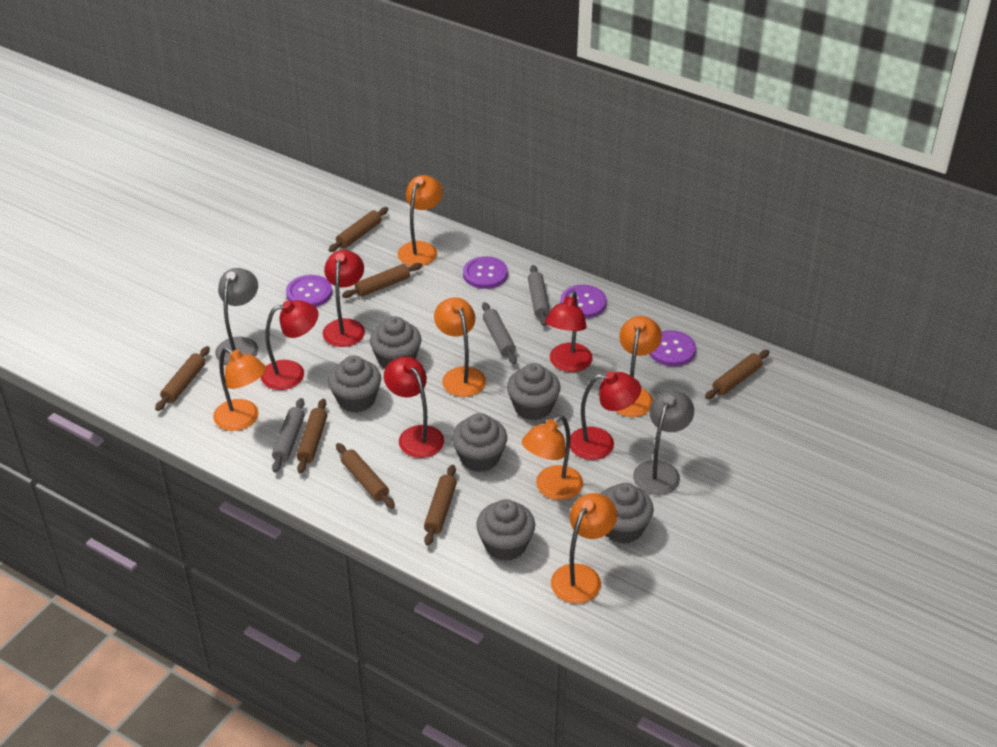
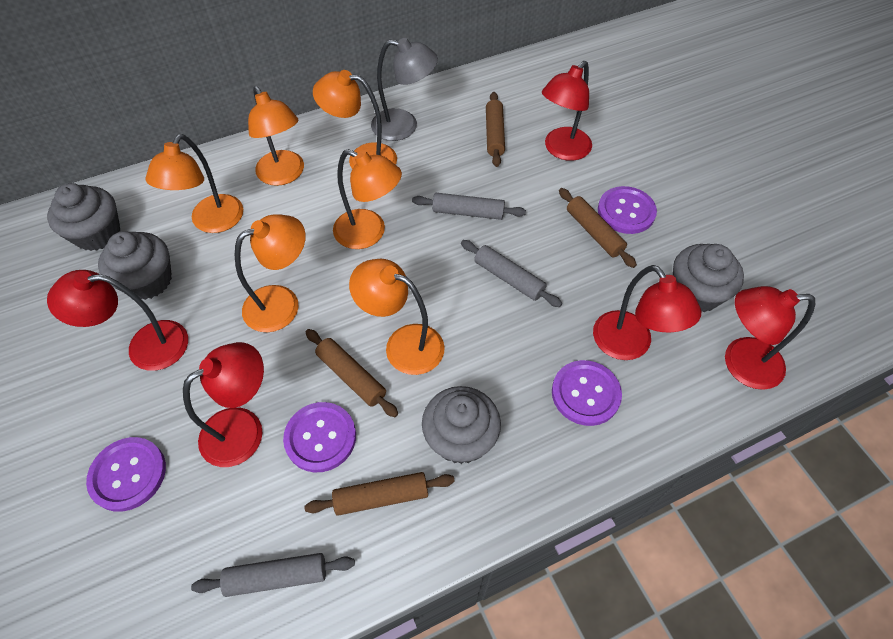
brown rolling pin: 7 -> 4
grey cupcake: 6 -> 4
grey lamp: 2 -> 1

